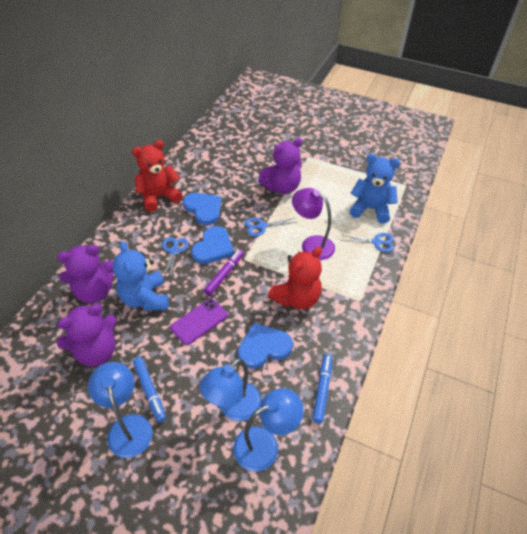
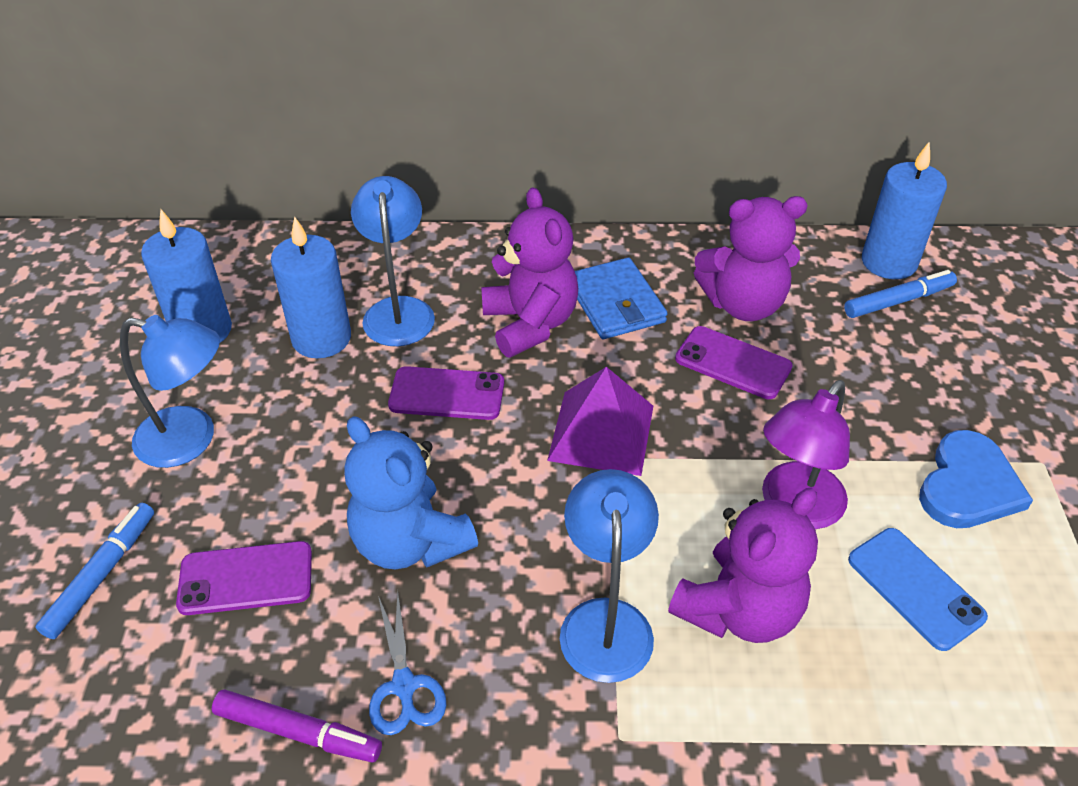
blue candle: 0 -> 3
blue heart: 3 -> 1
blue phone: 0 -> 1
blue scissors: 3 -> 1
blue teddy bear: 2 -> 1
blue wallet: 0 -> 1
purple phone: 1 -> 3
purple pyramid: 0 -> 1
red teddy bear: 2 -> 0

